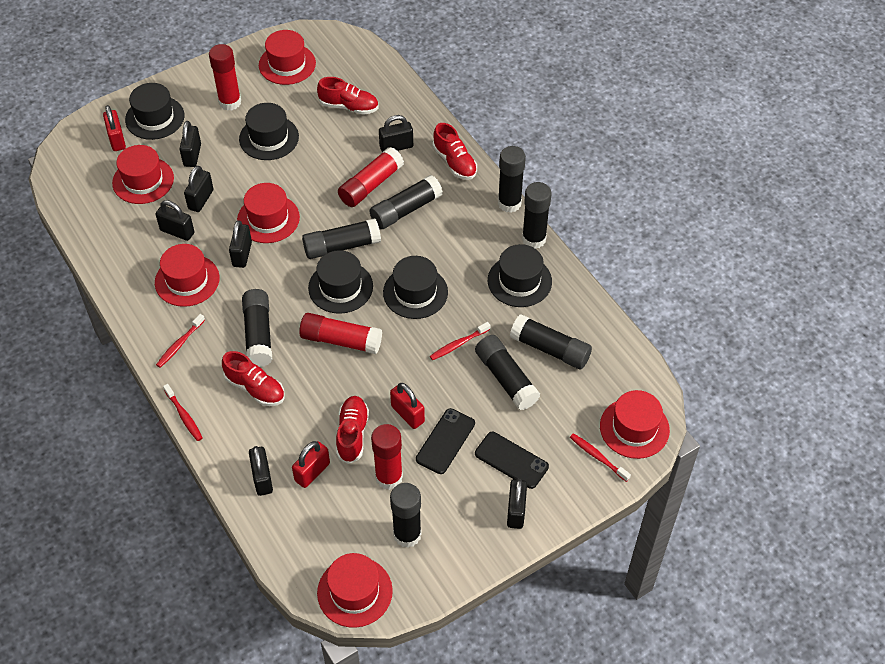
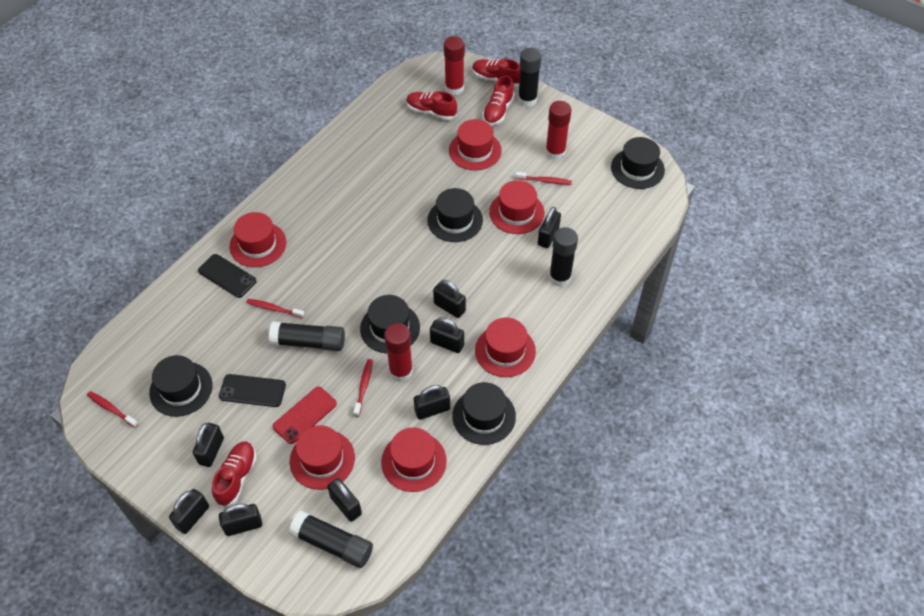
black glue stick: 8 -> 4
black padlock: 7 -> 8
red glue stick: 4 -> 3
red padlock: 3 -> 0
red phone: 0 -> 1

